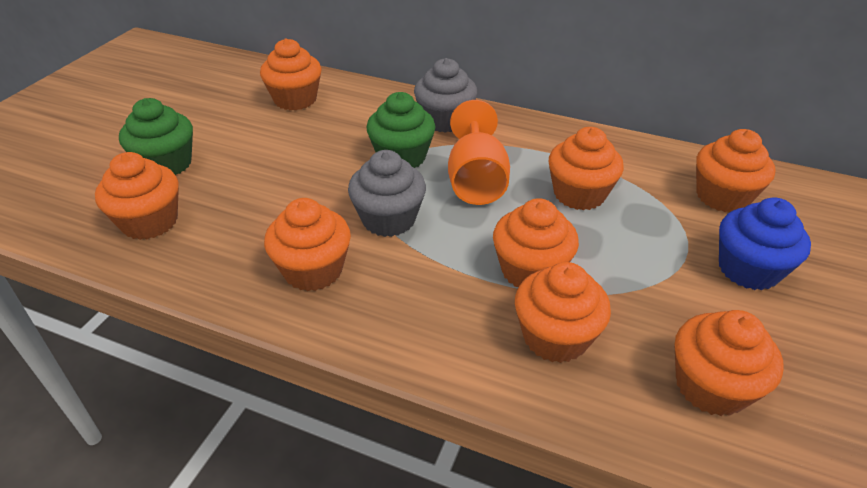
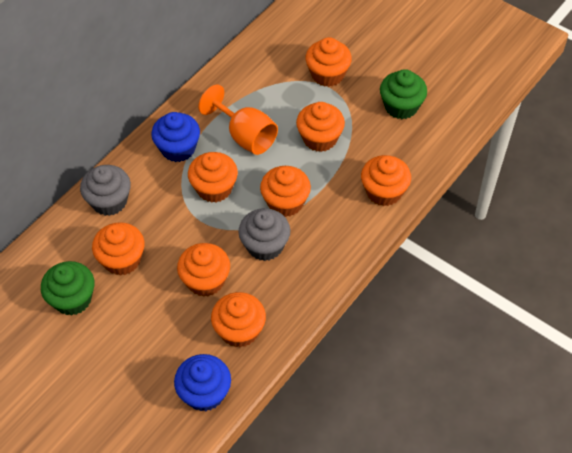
blue cupcake: 1 -> 2

